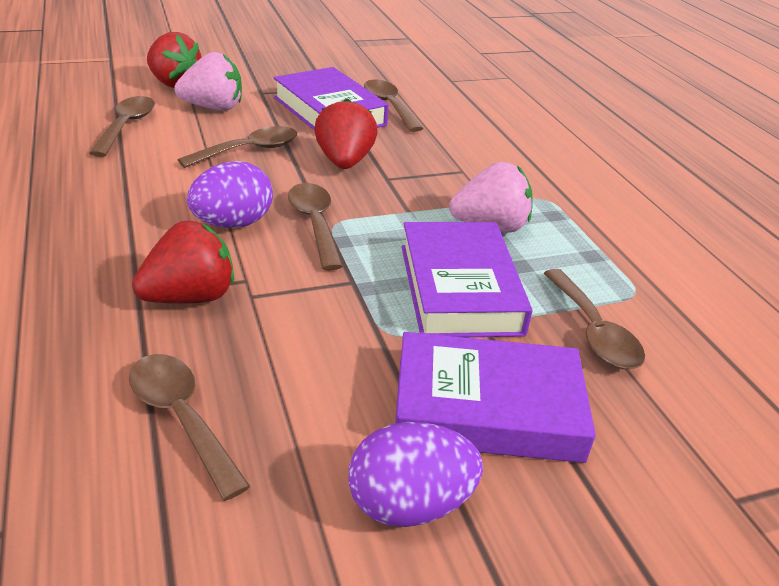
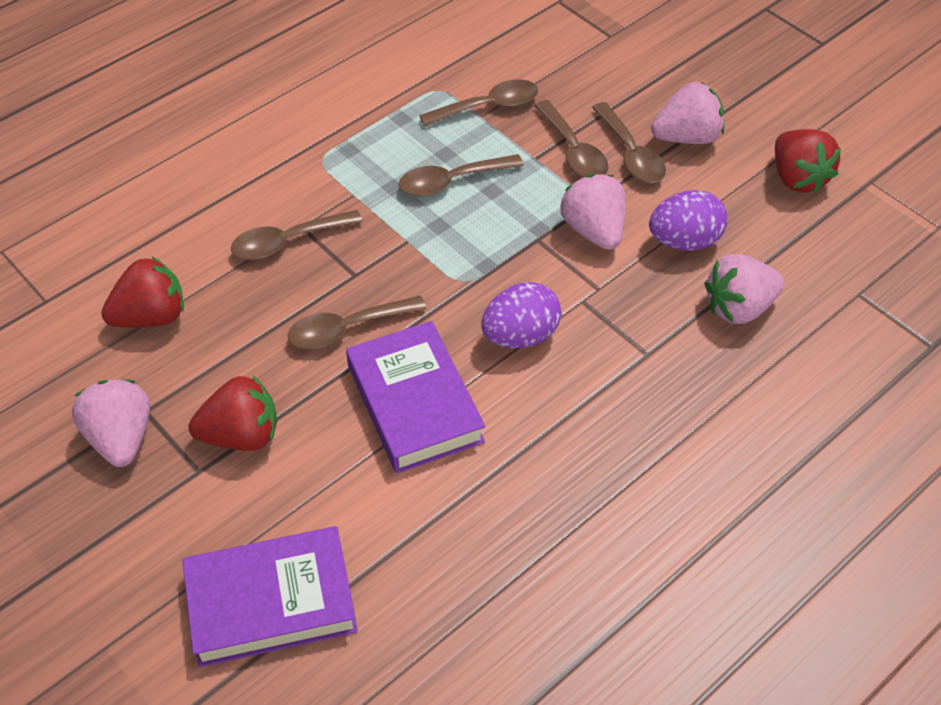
pink strawberry: 2 -> 4
purple book: 3 -> 2

